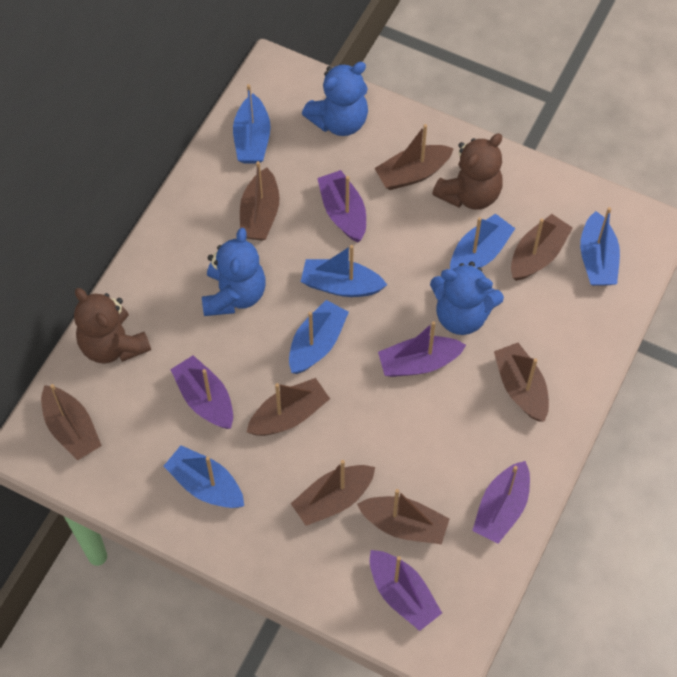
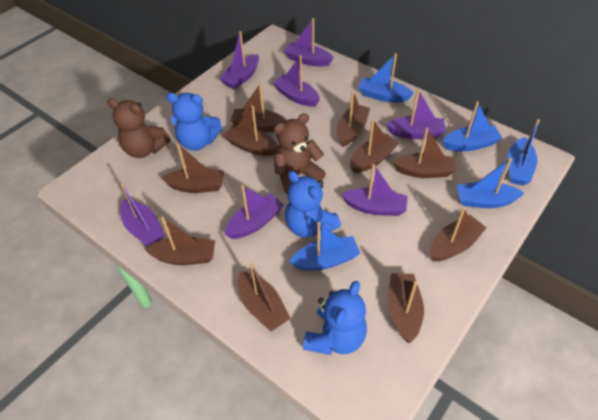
blue boat: 6 -> 5
brown boat: 8 -> 10
purple boat: 5 -> 7

